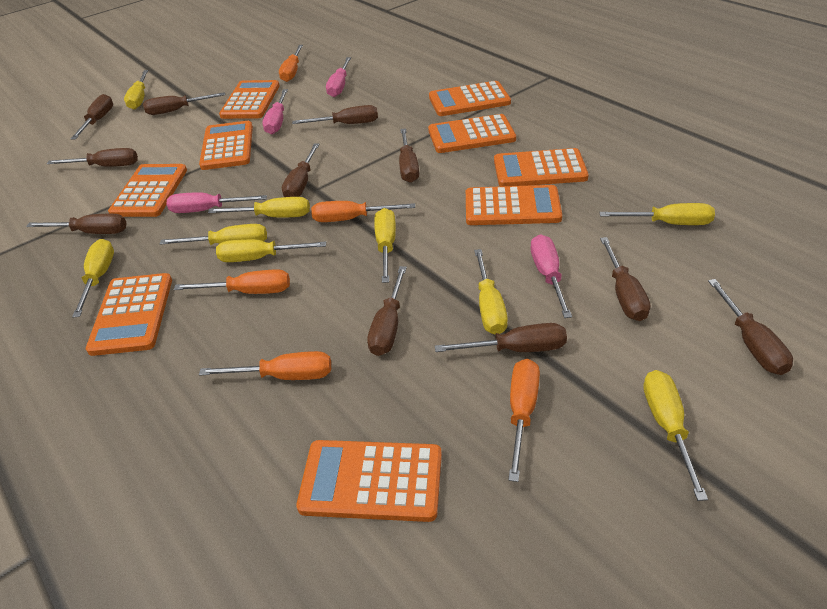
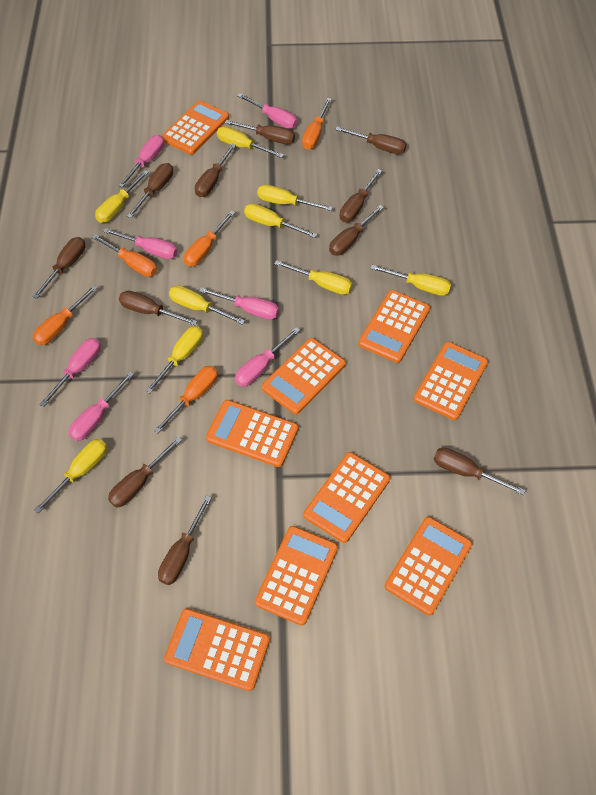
pink screwdriver: 4 -> 7

